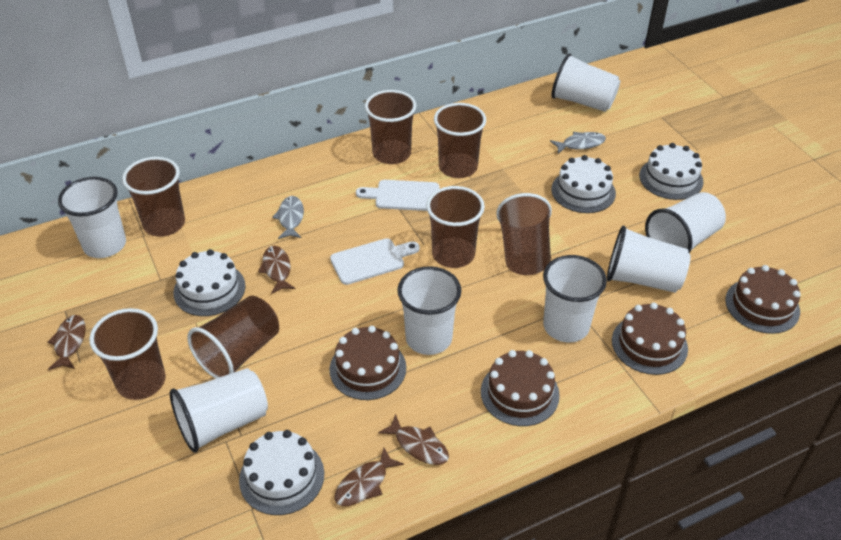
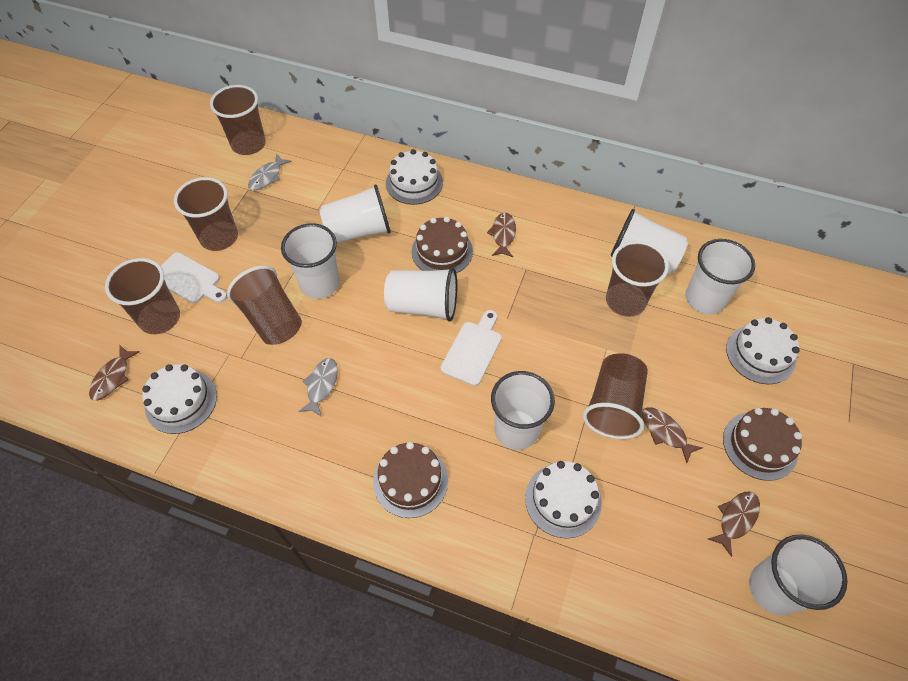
brown cake: 4 -> 3
brown cup: 7 -> 6

